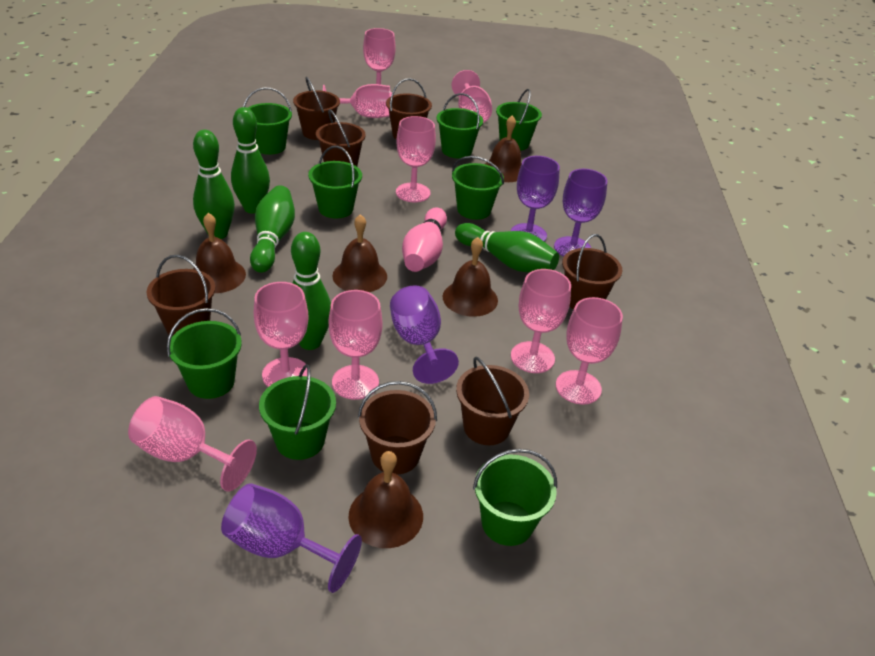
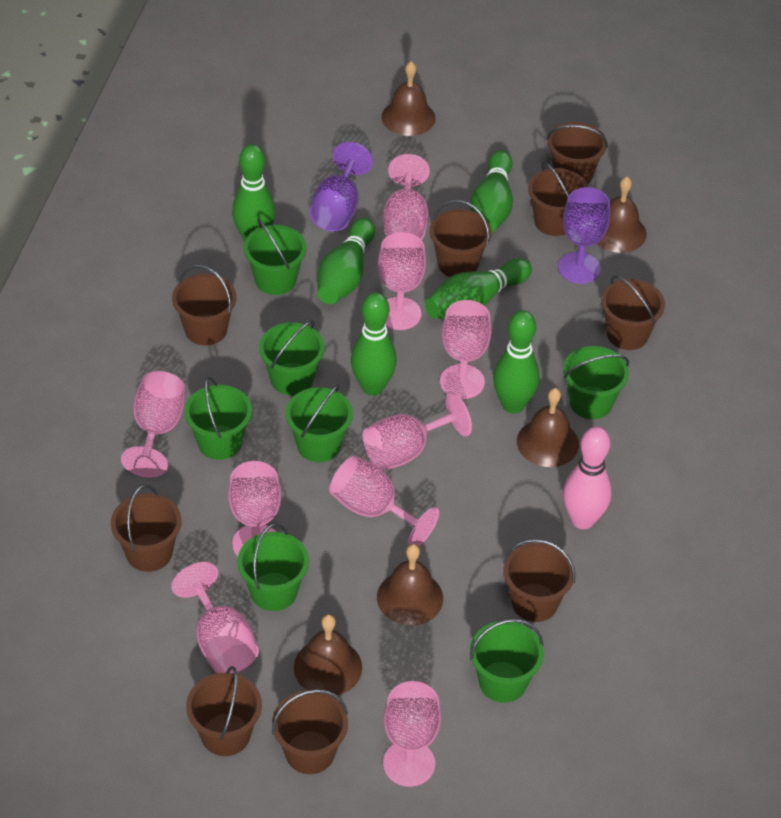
brown bucket: 7 -> 9
green bowling pin: 5 -> 6
green bucket: 8 -> 7
purple goblet: 4 -> 2

